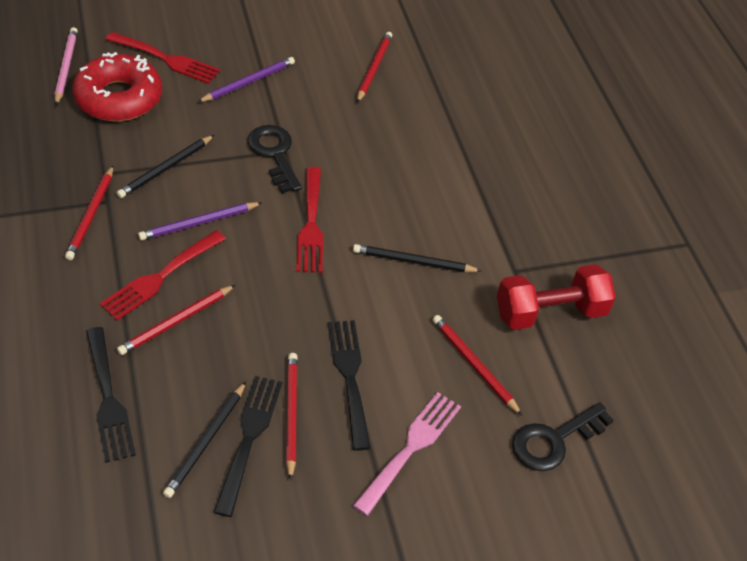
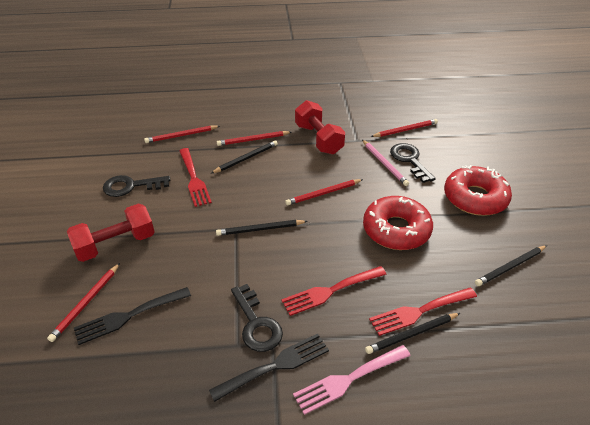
black fork: 3 -> 2
black key: 2 -> 3
black pencil: 3 -> 4
purple pencil: 2 -> 0
red donut: 1 -> 2
red dumbbell: 1 -> 2

